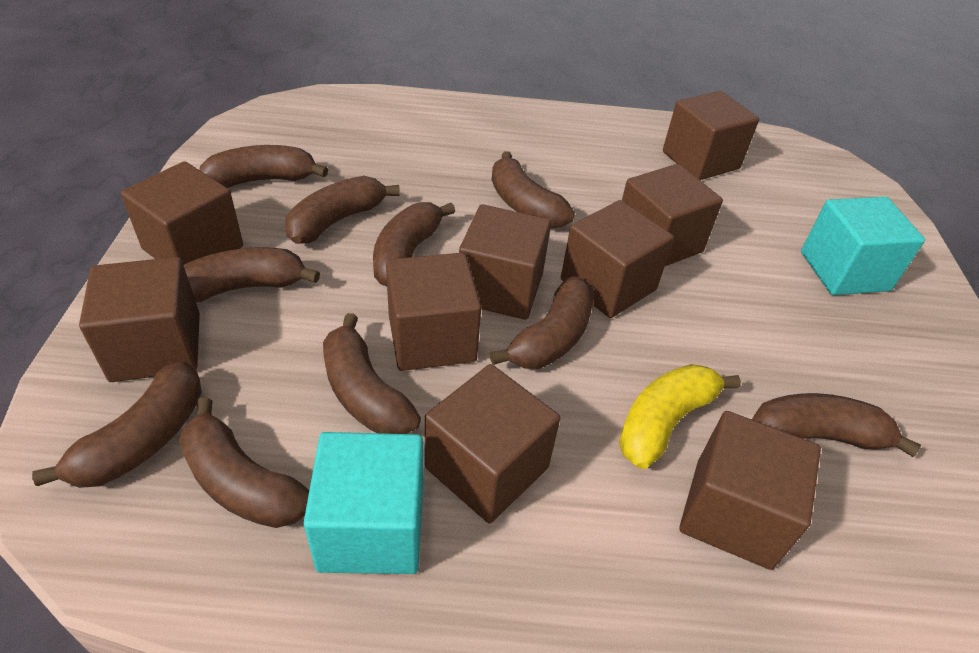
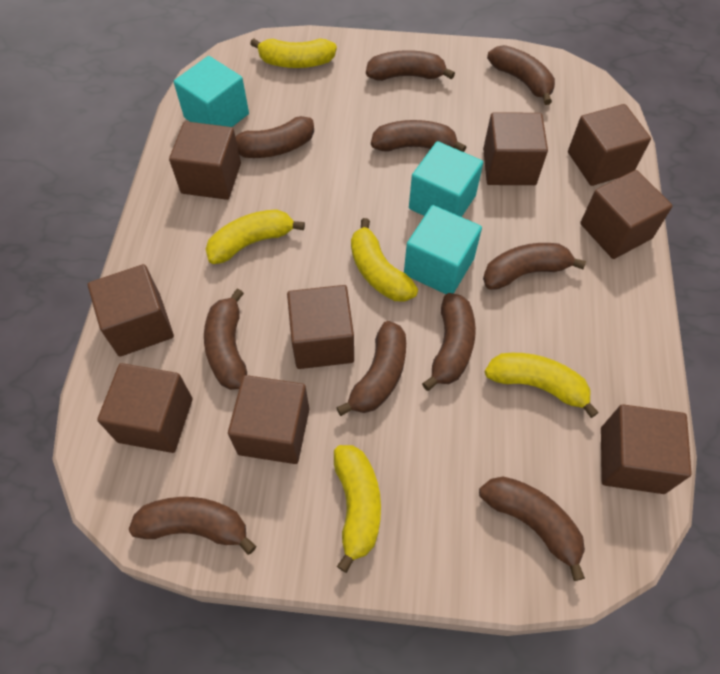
turquoise cube: 2 -> 3
yellow banana: 1 -> 5

